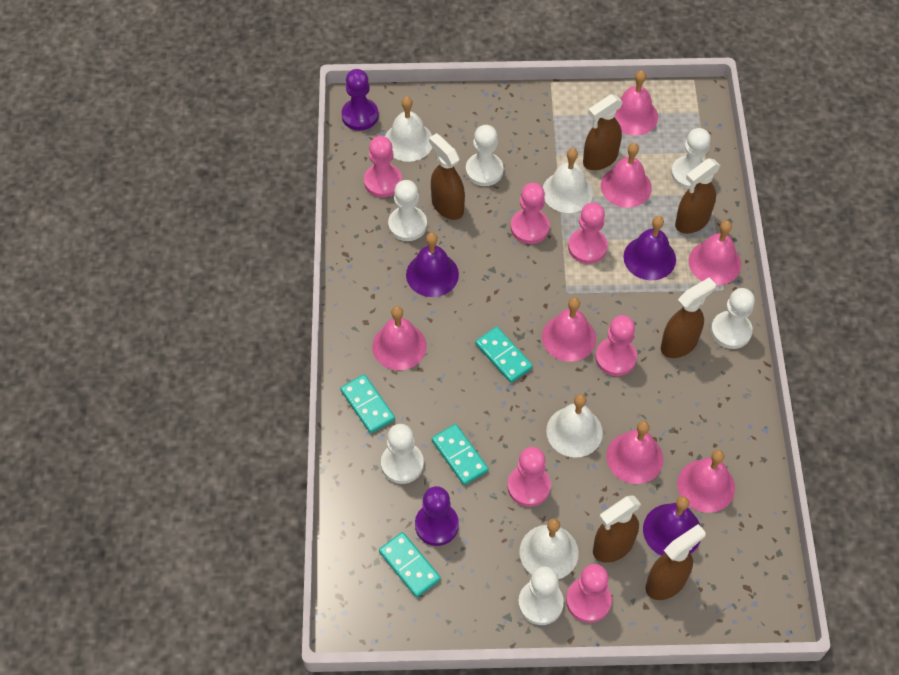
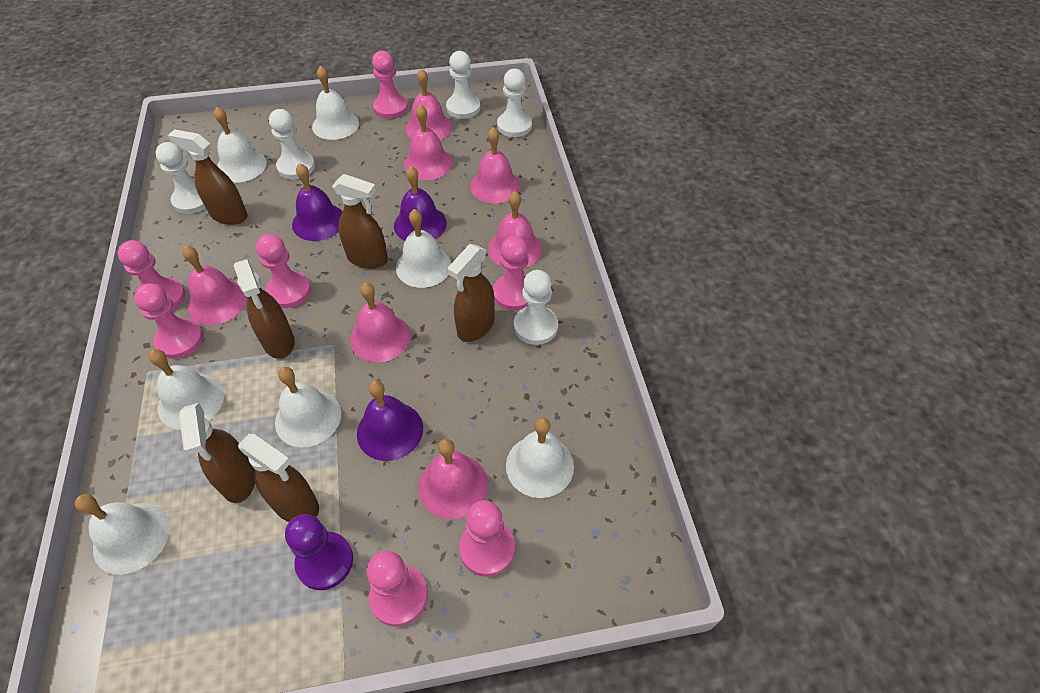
pink pawn: 6 -> 7
purple pawn: 2 -> 1
turquoise domino: 4 -> 0
white bell: 4 -> 7
white pawn: 6 -> 5

